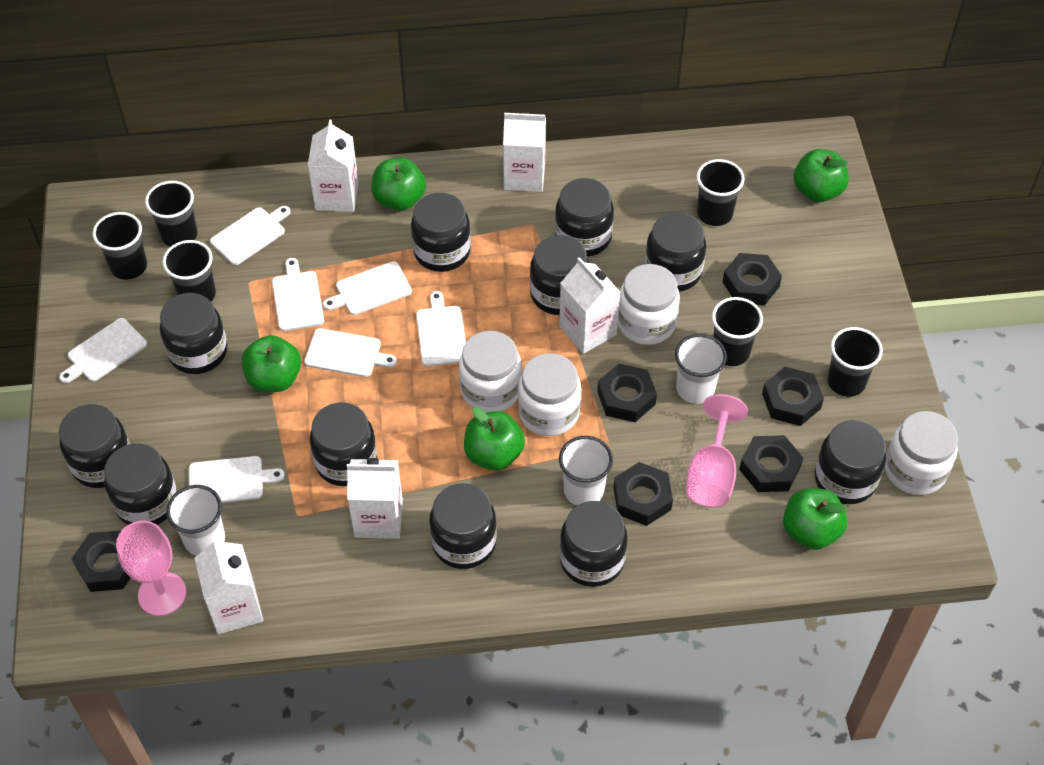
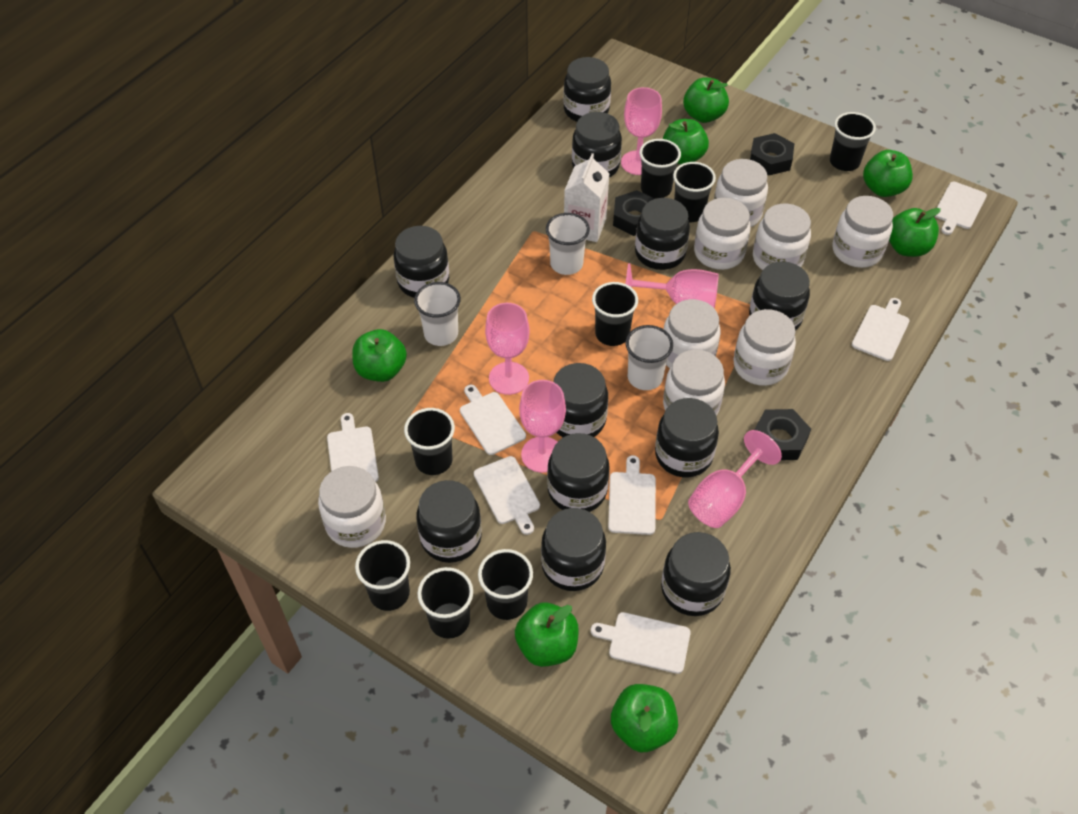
black cup: 6 -> 8
black nut: 6 -> 3
green apple: 5 -> 7
pink goblet: 2 -> 5
white carton: 5 -> 1
white jar: 4 -> 8

